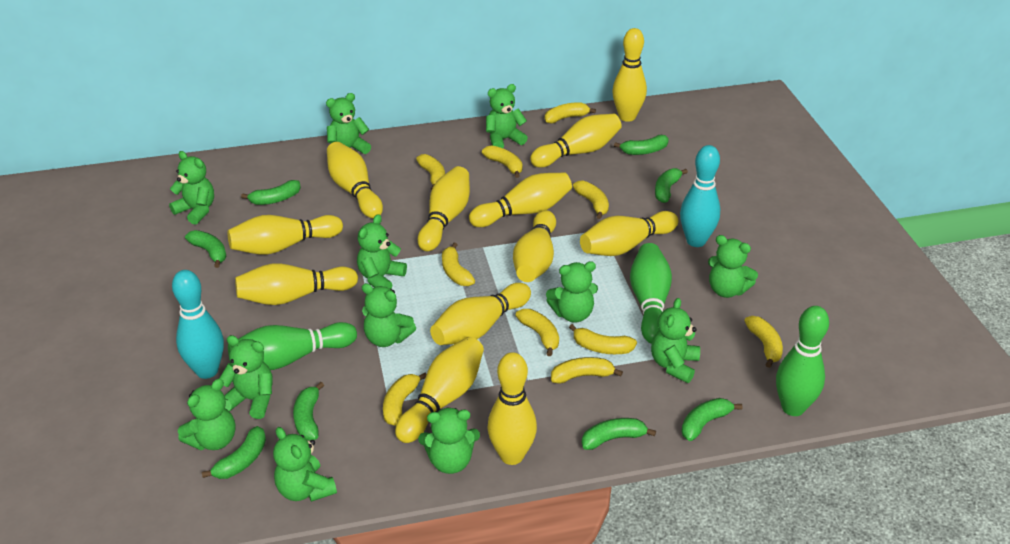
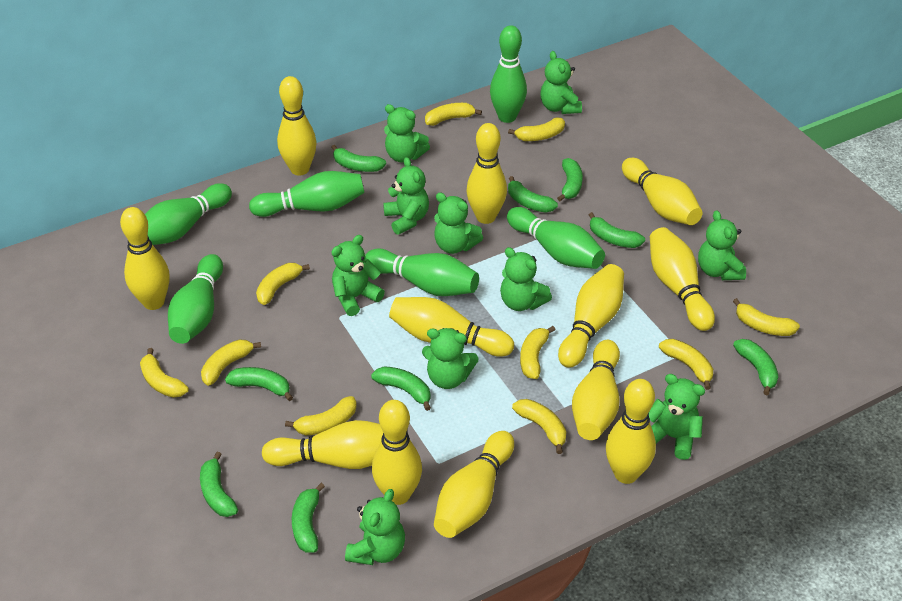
green banana: 8 -> 9
green bowling pin: 3 -> 6
green teddy bear: 12 -> 10
turquoise bowling pin: 2 -> 0

